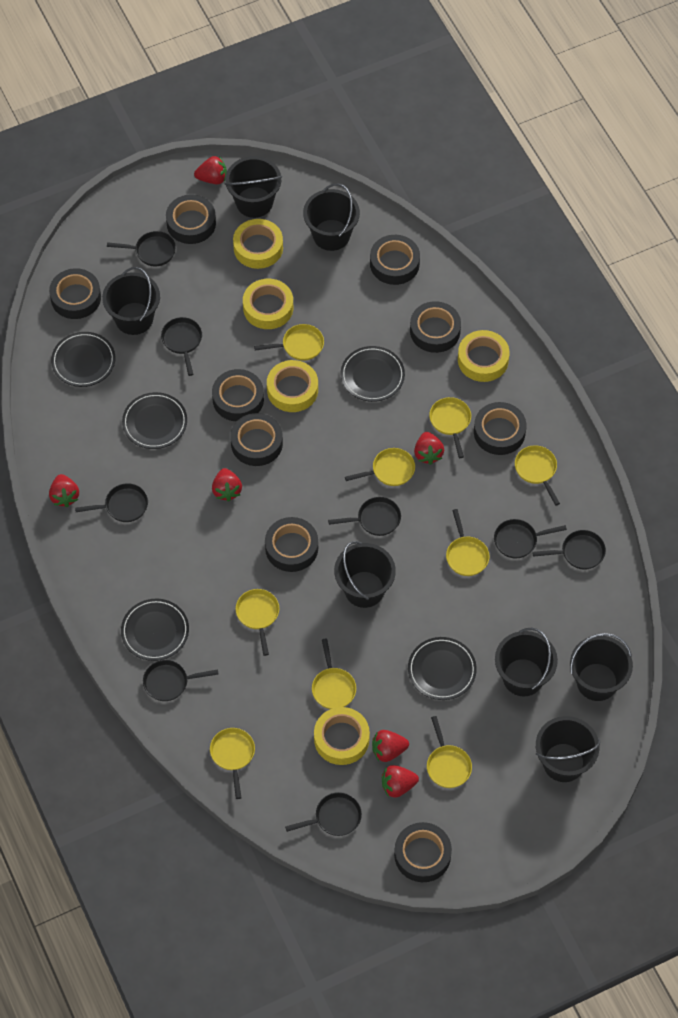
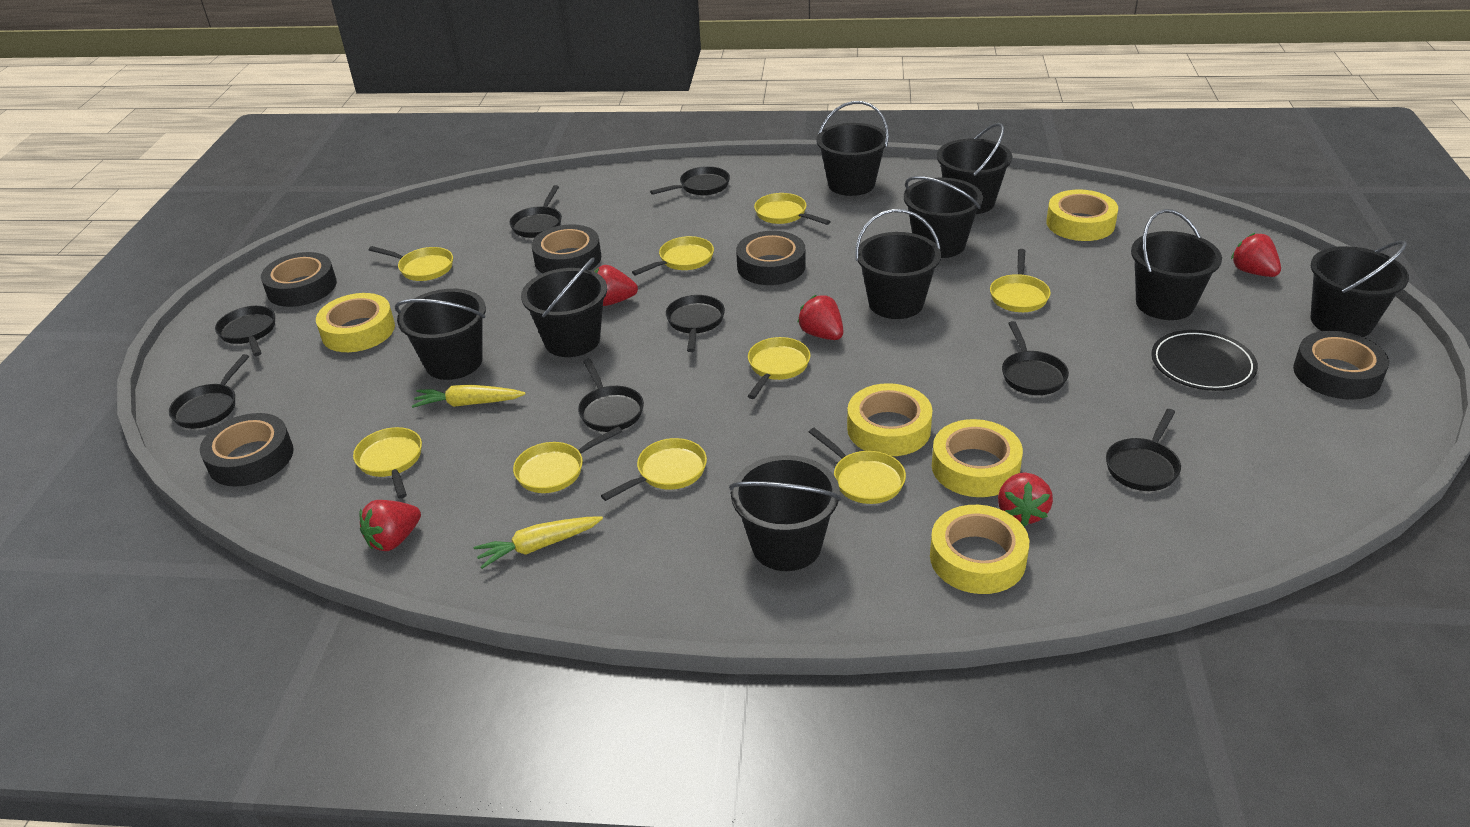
black bucket: 7 -> 9
black plate: 5 -> 1
black tape: 9 -> 5
red strawberry: 6 -> 5
yellow carrot: 0 -> 2

